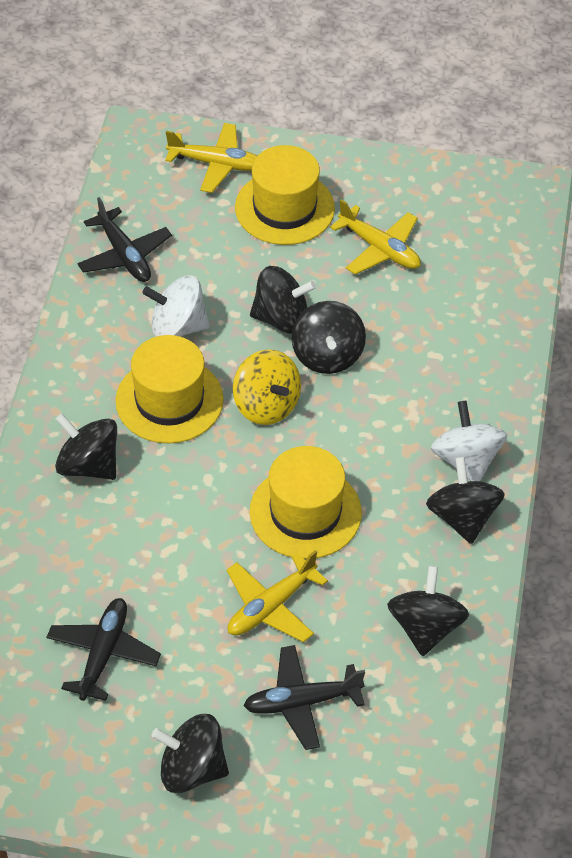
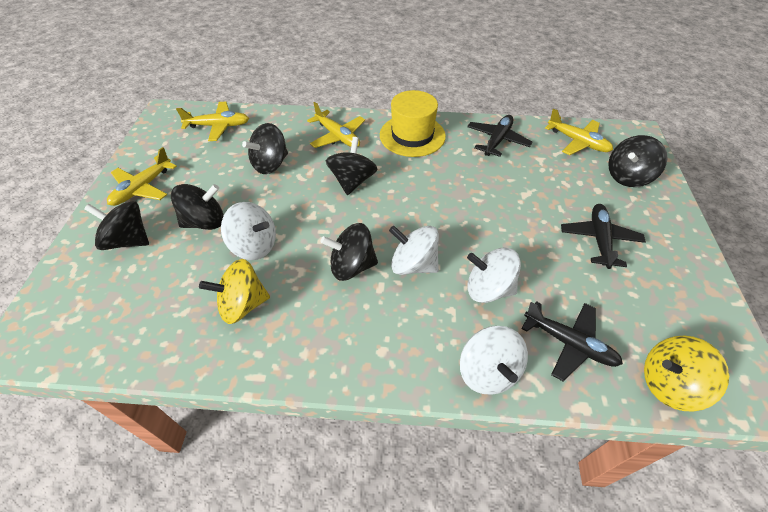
white spinning top: 2 -> 4
yellow hat: 3 -> 1
yellow plane: 3 -> 4
yellow spinning top: 1 -> 2

